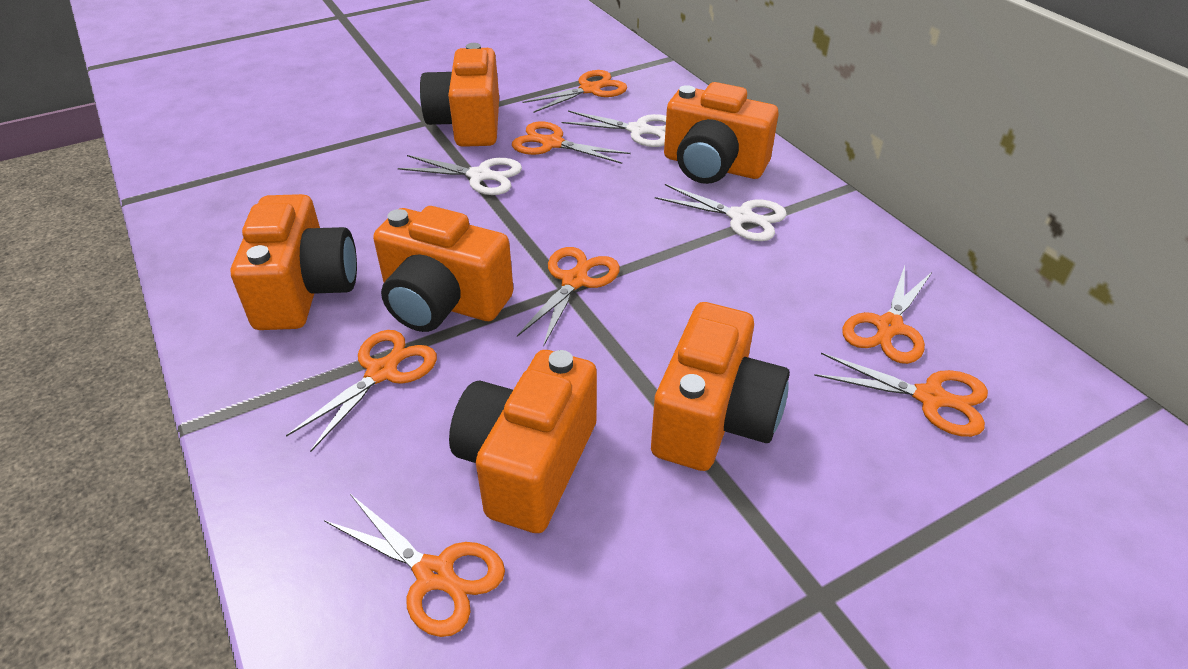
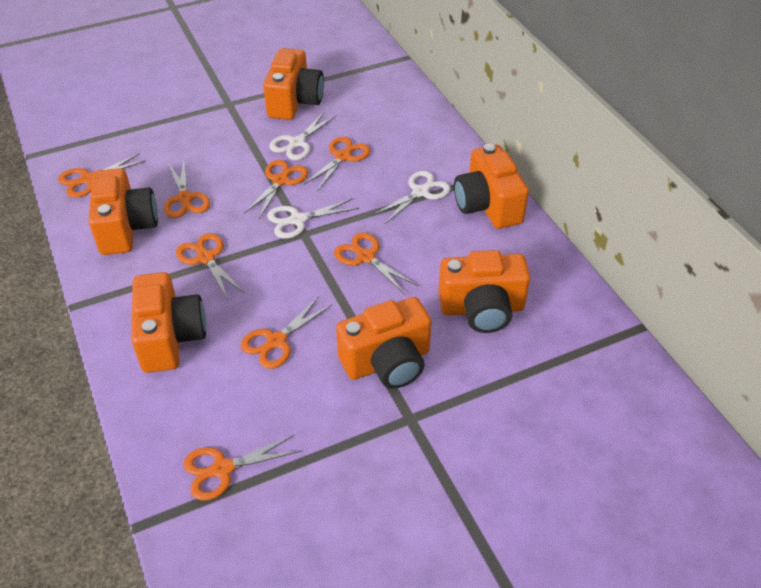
orange scissors: 7 -> 8

